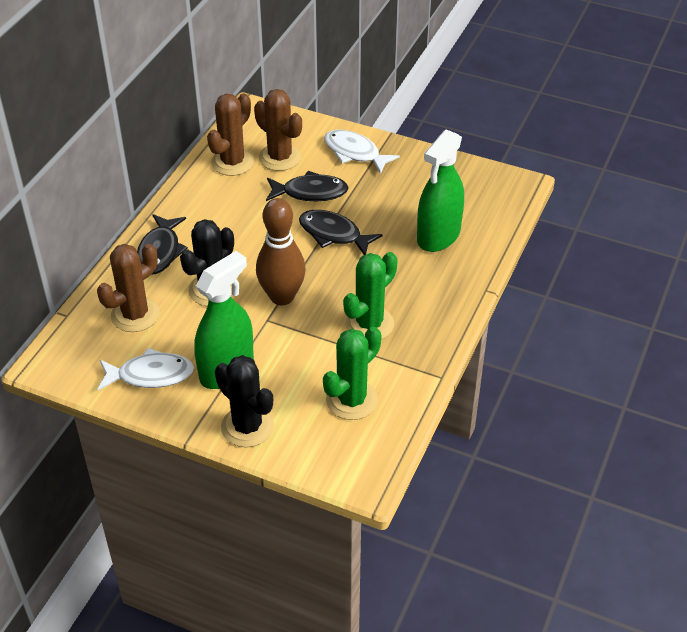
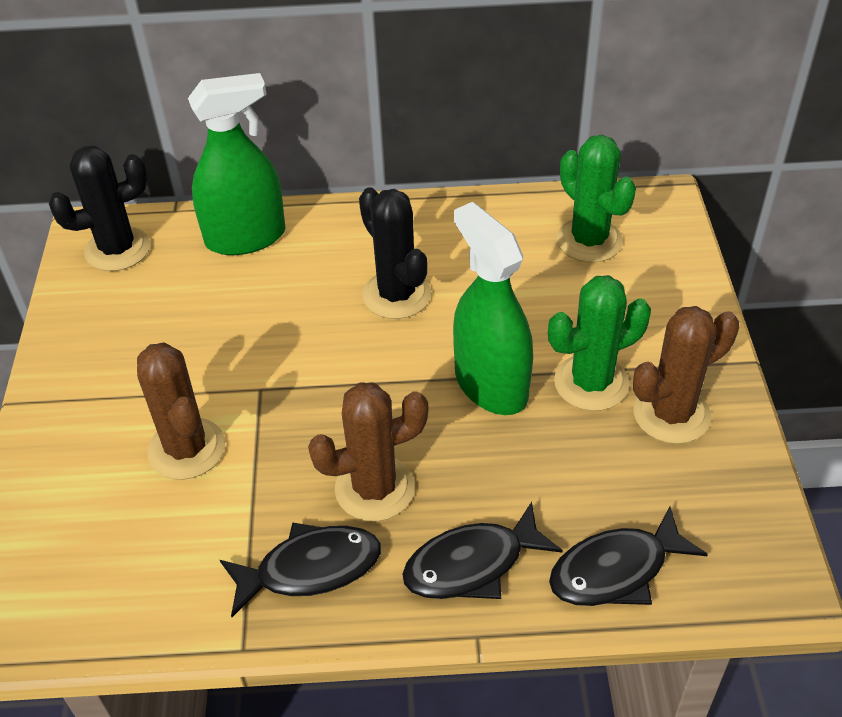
brown bowling pin: 1 -> 0
white fish: 2 -> 0

